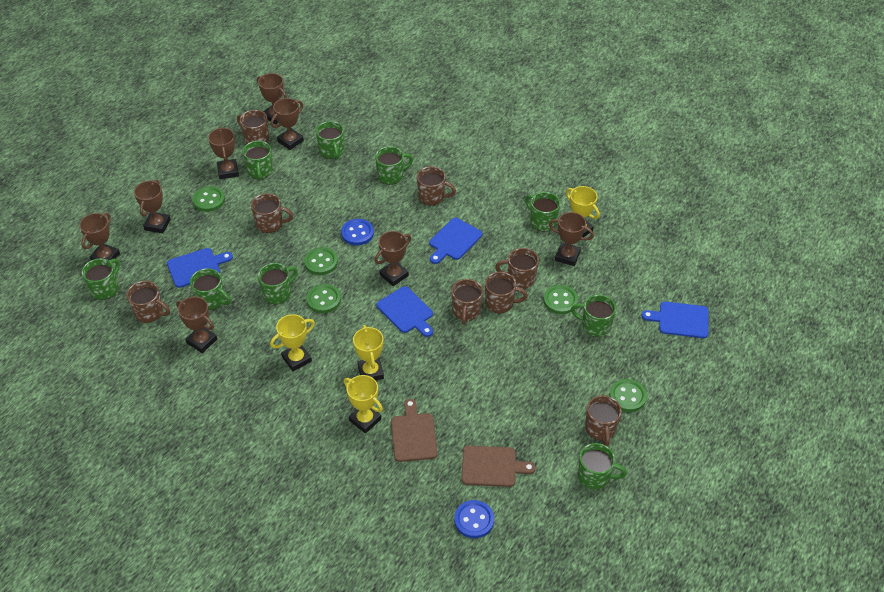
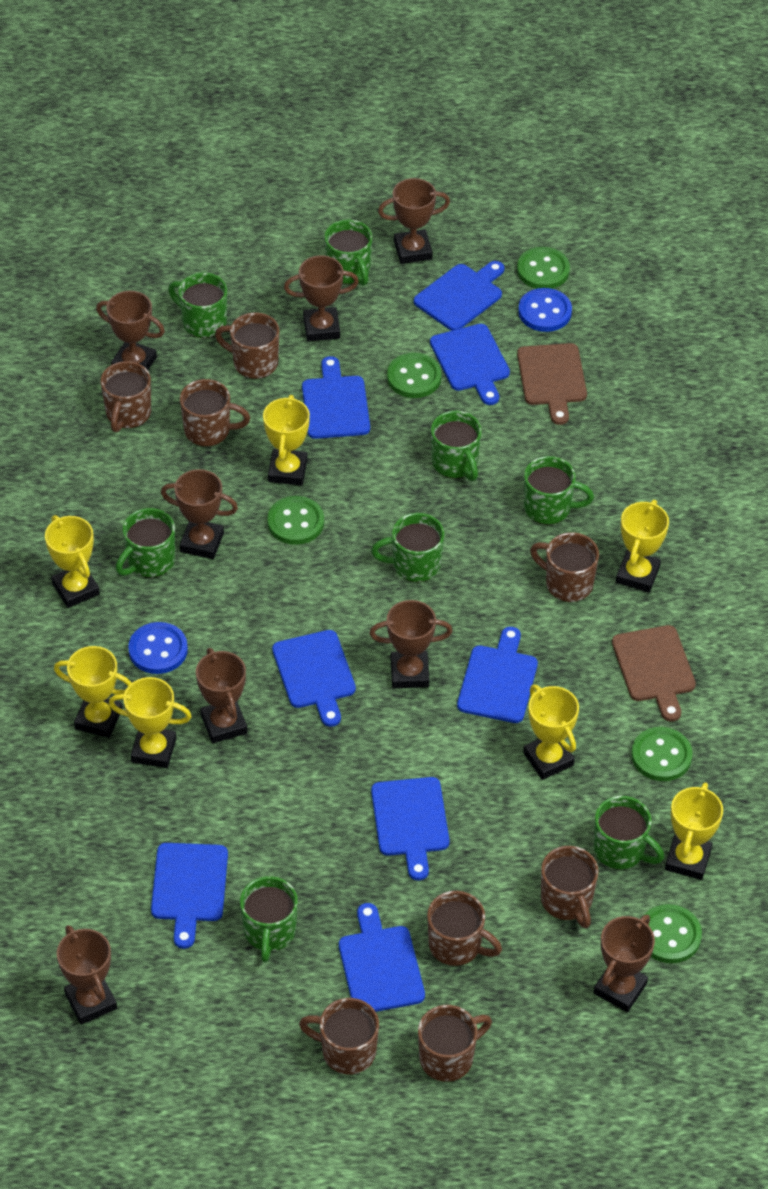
blue cutting board: 4 -> 8
green mug: 9 -> 8
yellow trophy: 4 -> 7

